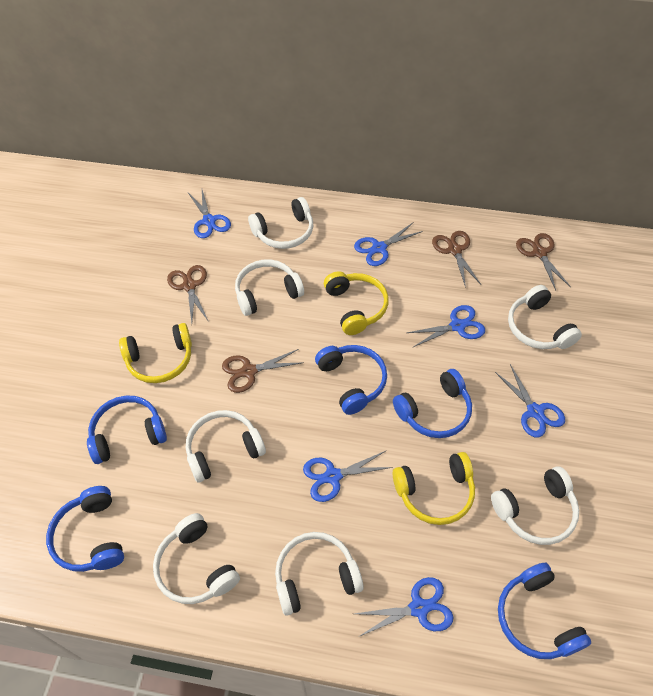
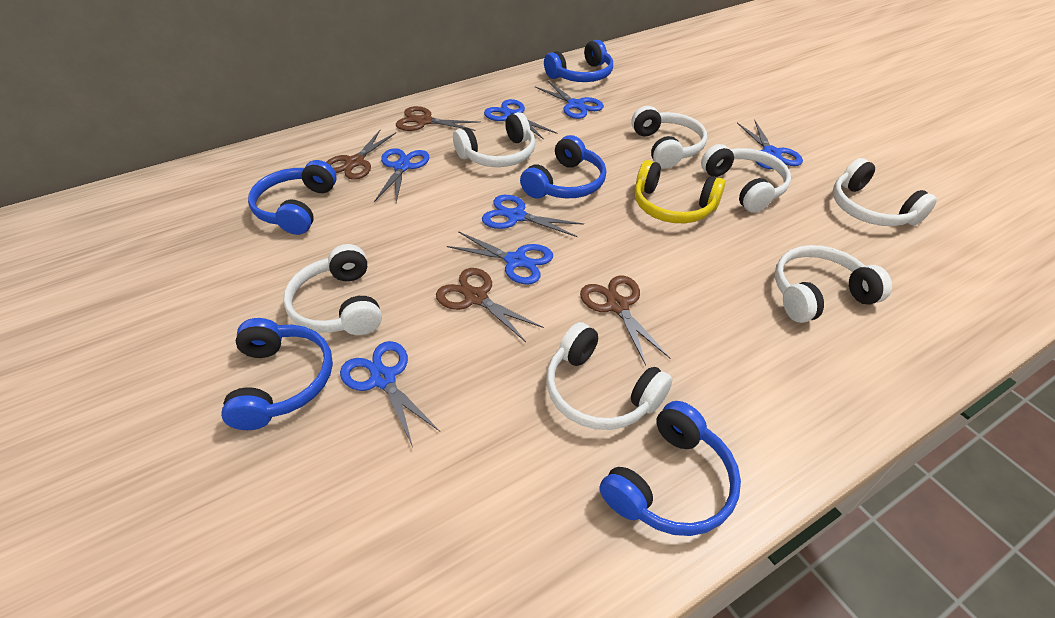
blue scissors: 6 -> 7
yellow headphones: 3 -> 1

